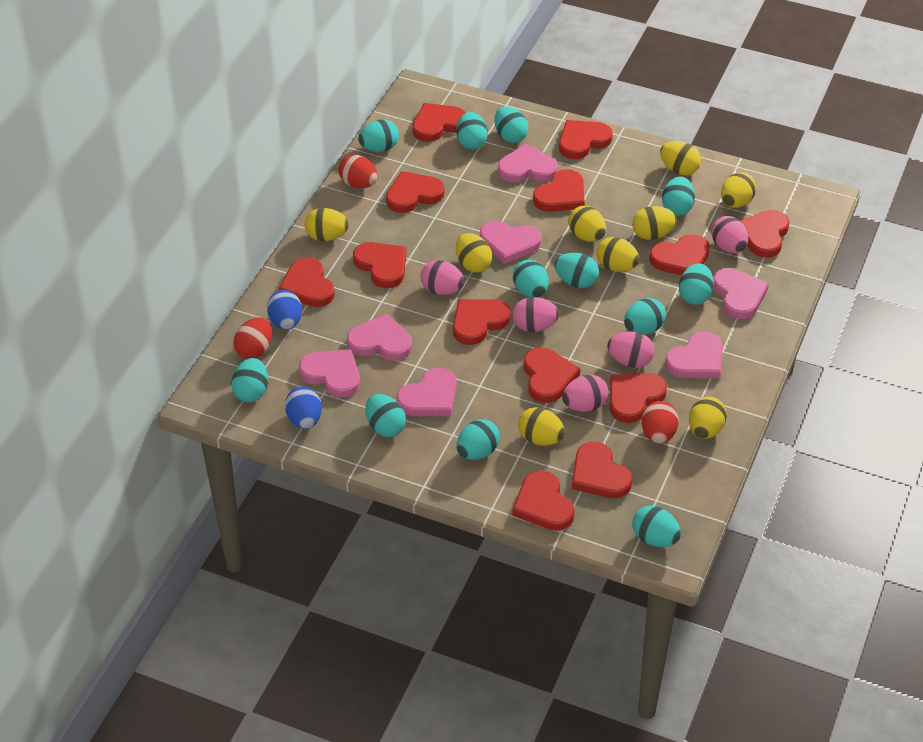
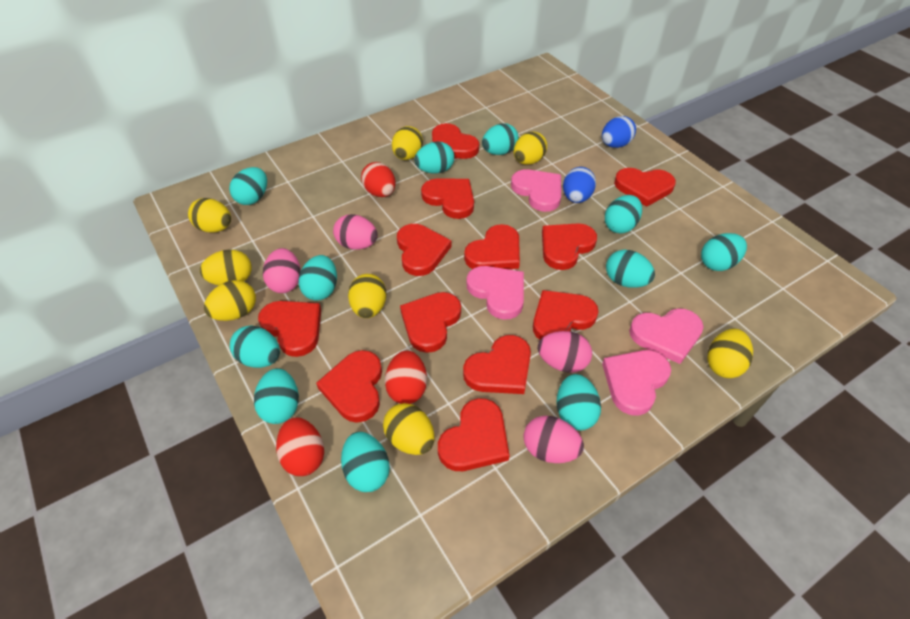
pink egg: 5 -> 4
pink heart: 7 -> 4
red heart: 13 -> 12
turquoise egg: 12 -> 11
yellow egg: 9 -> 8

